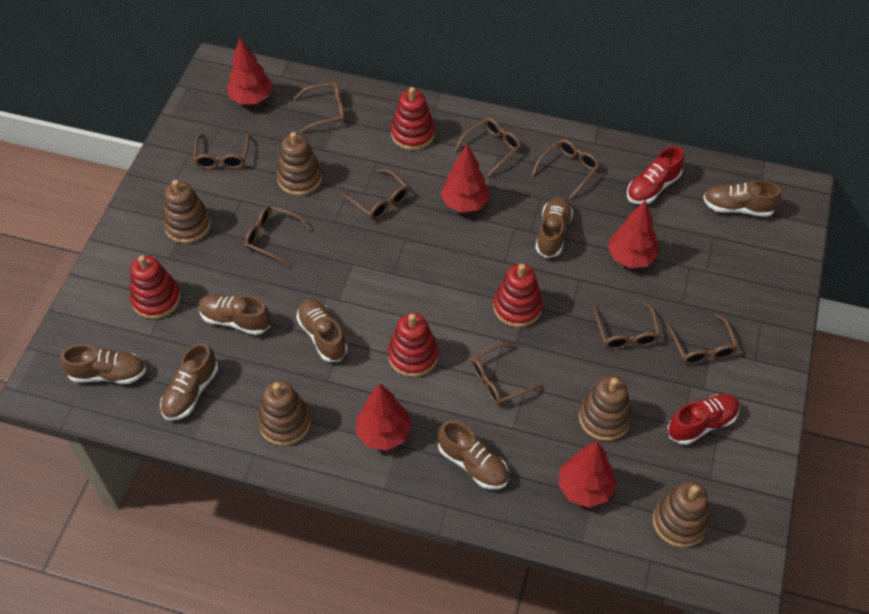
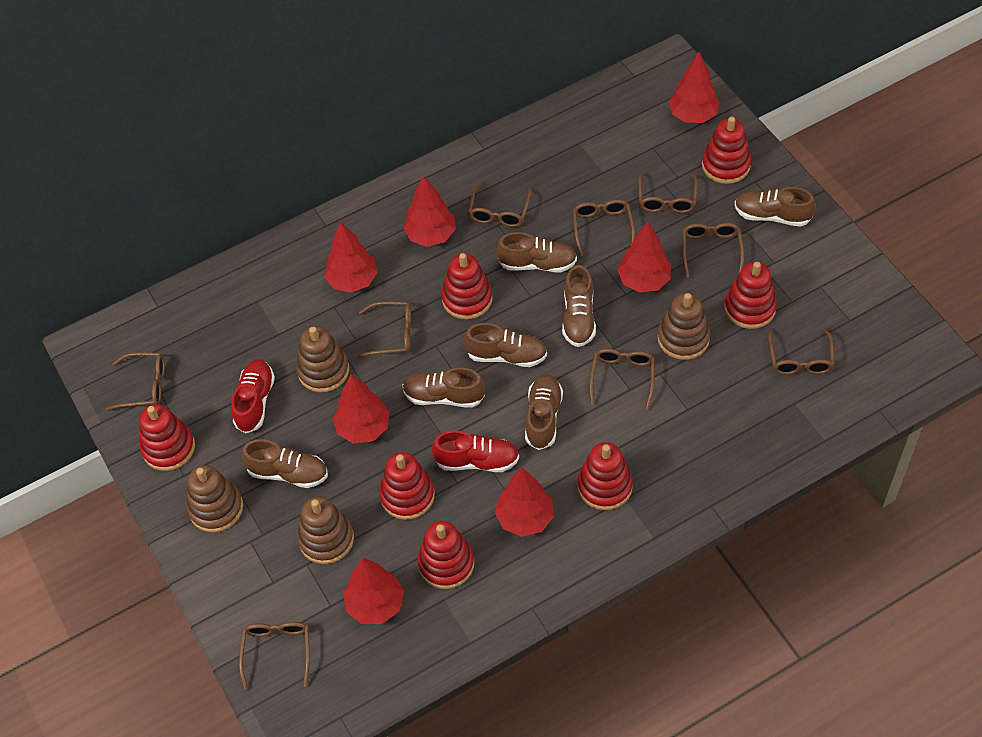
brown stacking toy: 5 -> 4
red stacking toy: 4 -> 7
red tree: 5 -> 7

